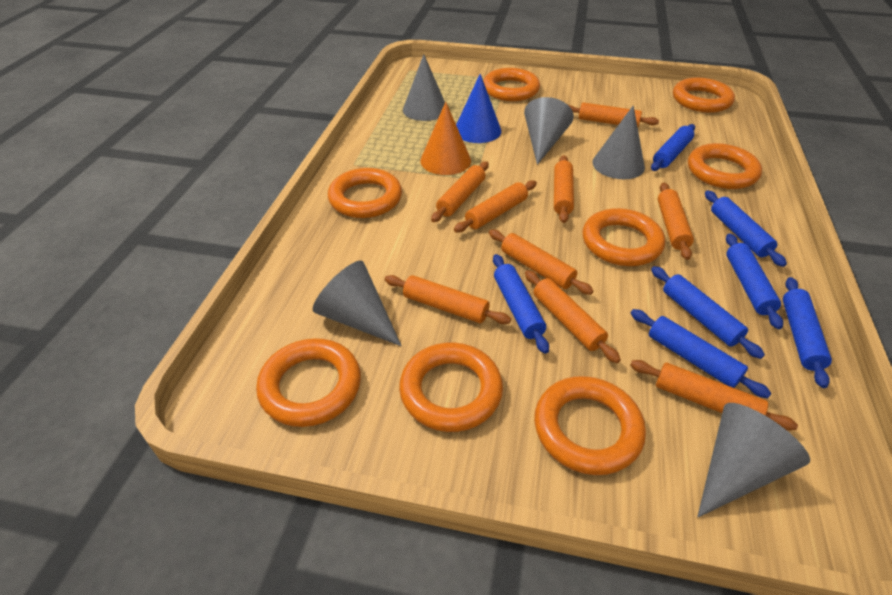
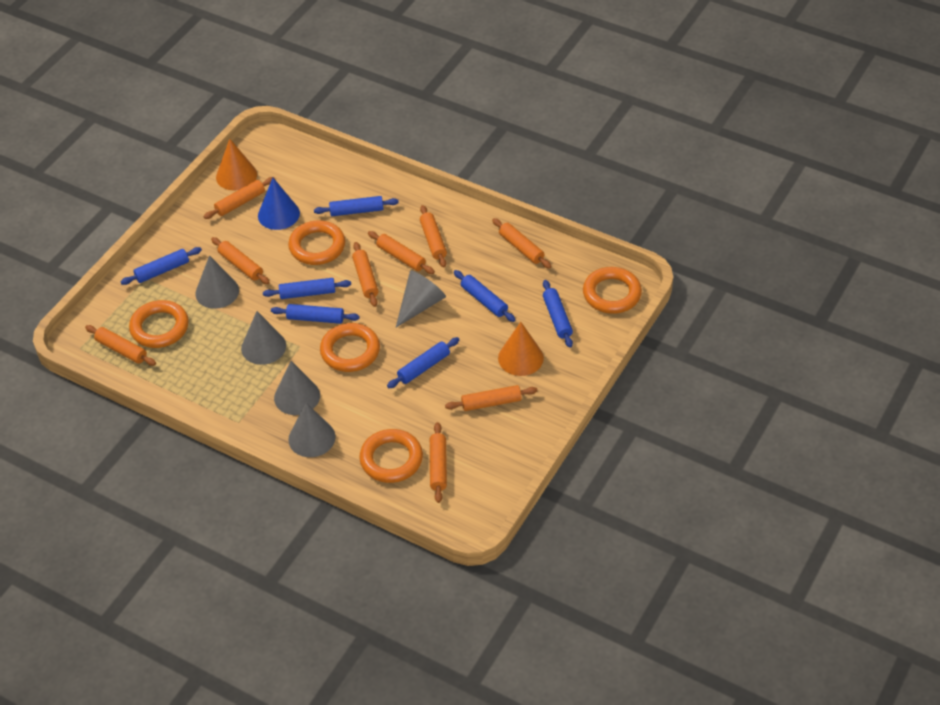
orange cone: 1 -> 2
orange ring: 8 -> 5

